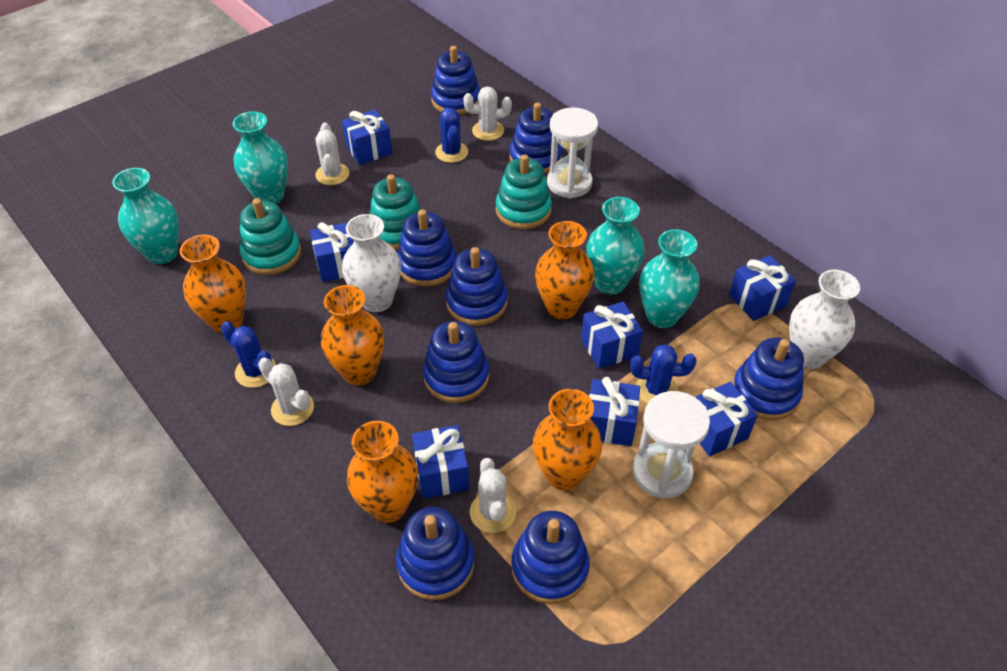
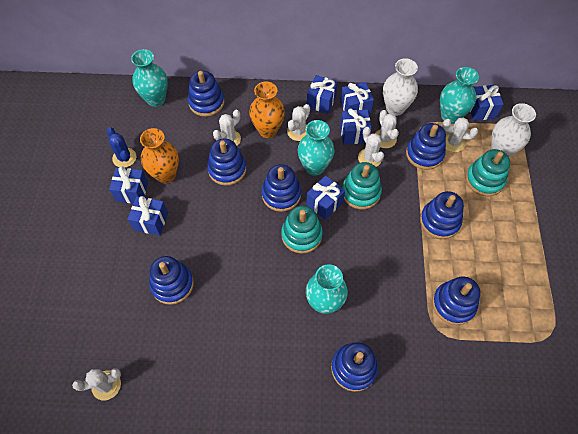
blue cactus: 3 -> 1
orange vase: 5 -> 2
white cactus: 4 -> 6
white hourglass: 2 -> 0

